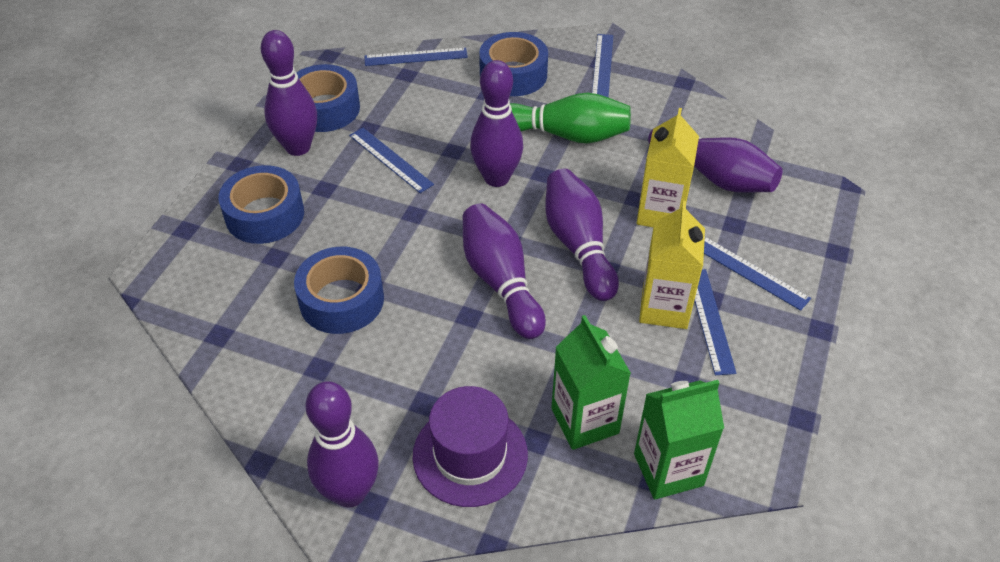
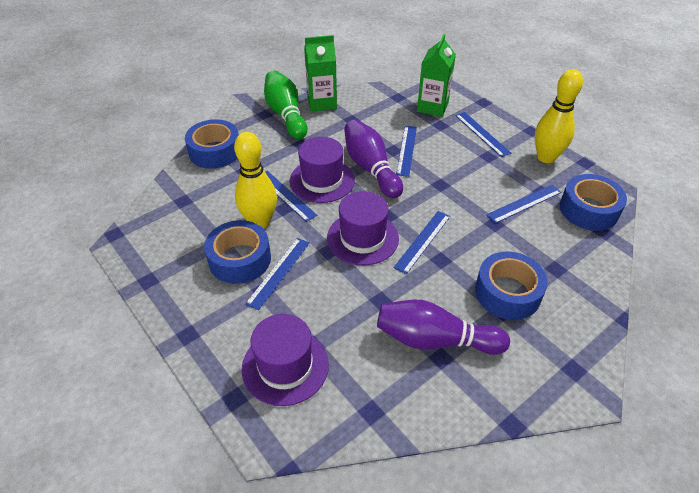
blue ruler: 5 -> 6
purple bowling pin: 6 -> 2
purple hat: 1 -> 3
yellow bowling pin: 0 -> 2
yellow carton: 2 -> 0

